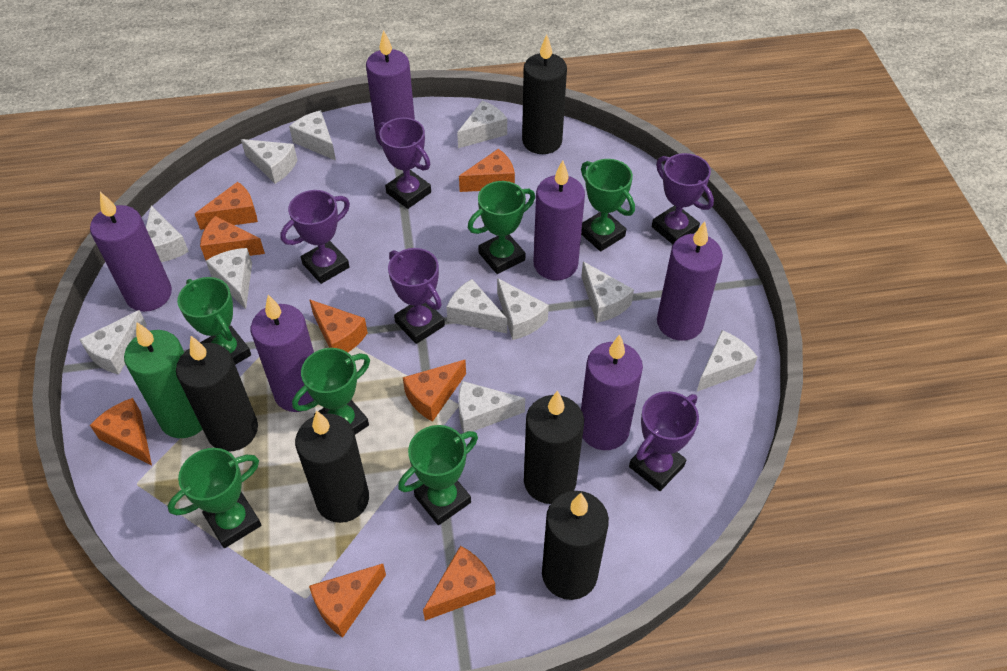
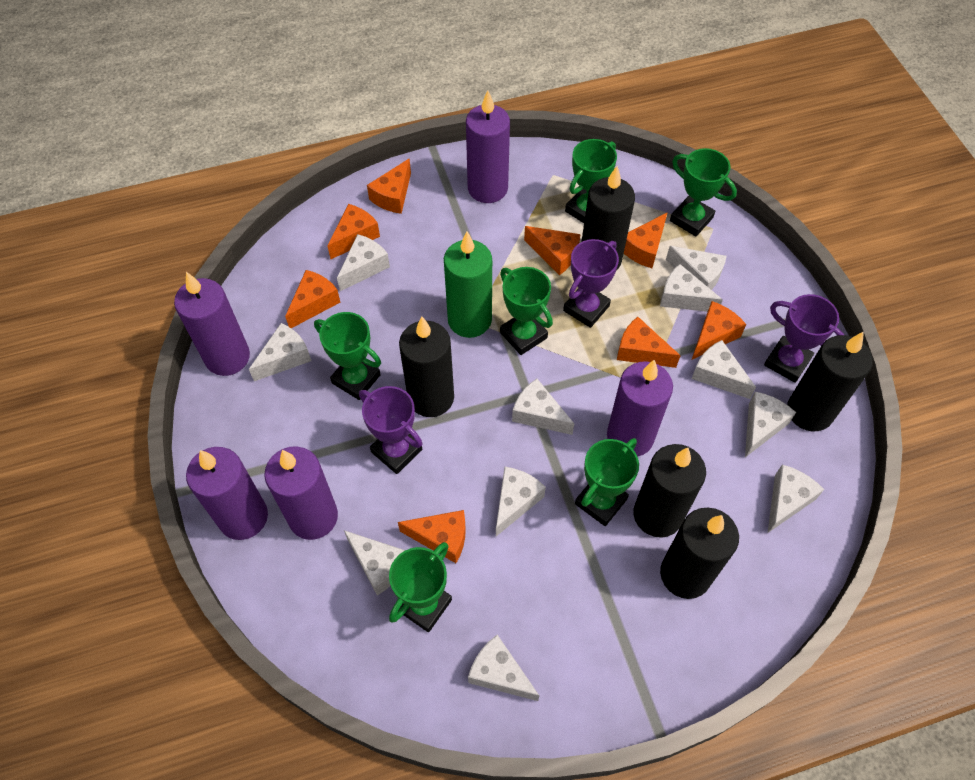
purple candle: 6 -> 5
purple trophy: 5 -> 3

